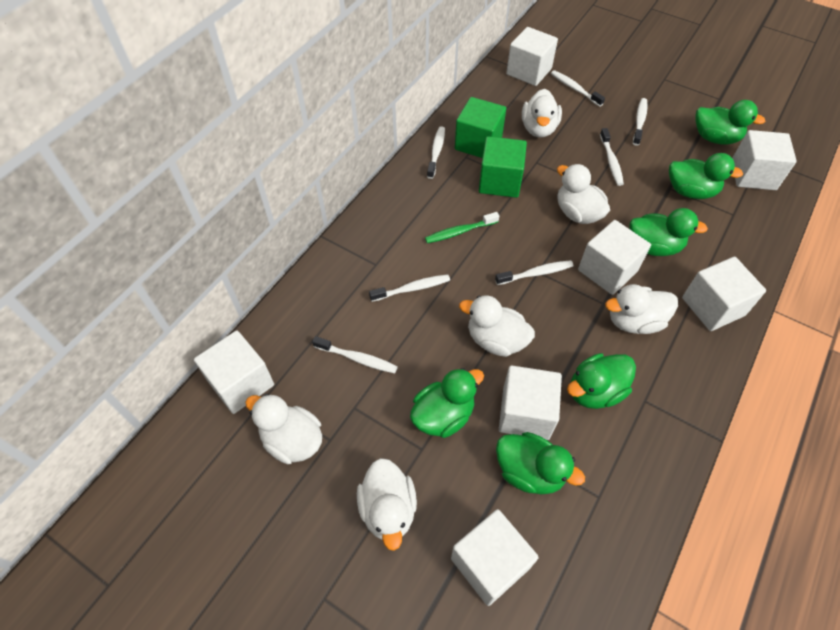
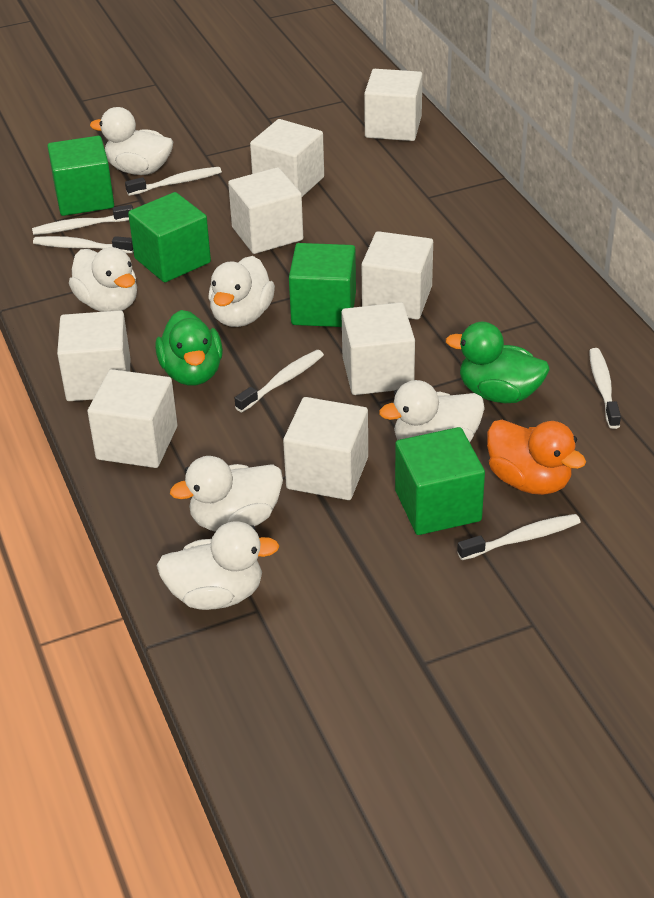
green cube: 2 -> 4
green duck: 6 -> 2
green toothbrush: 1 -> 0
orange duck: 0 -> 1
white cube: 7 -> 8
white toothbrush: 7 -> 6

